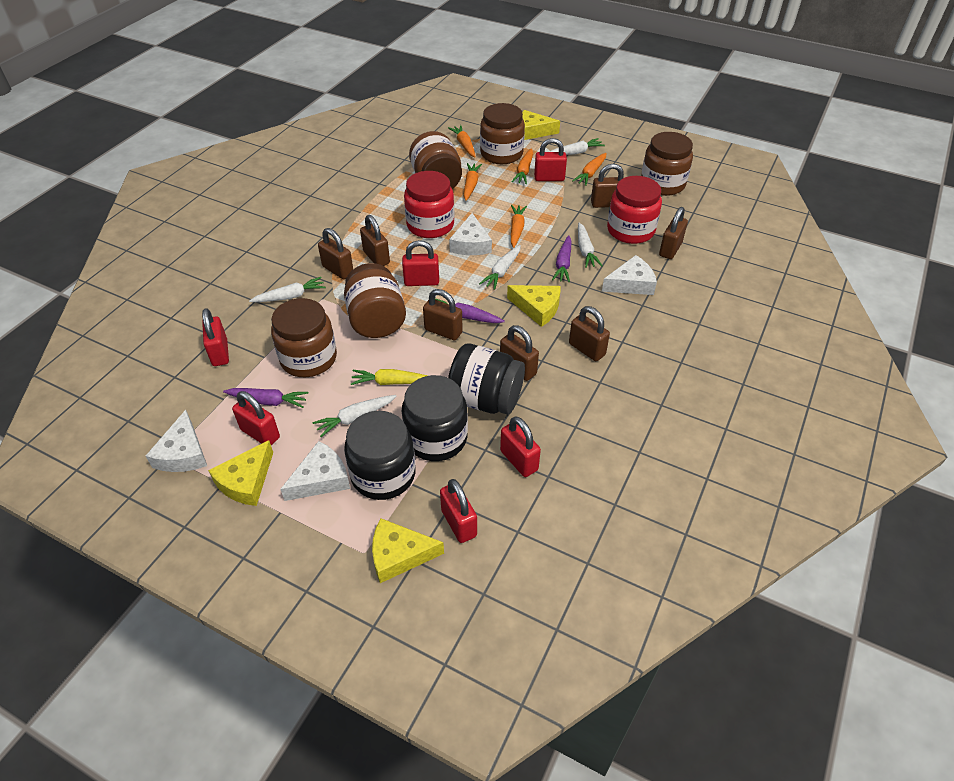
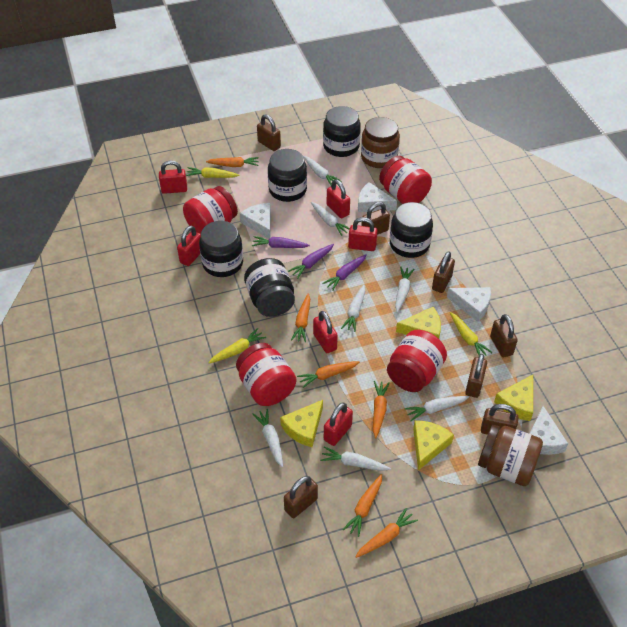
black jar: 3 -> 5
brown jar: 5 -> 2
orange carrot: 5 -> 6
red jar: 2 -> 4
white carrot: 5 -> 7
yellow carrot: 1 -> 3

